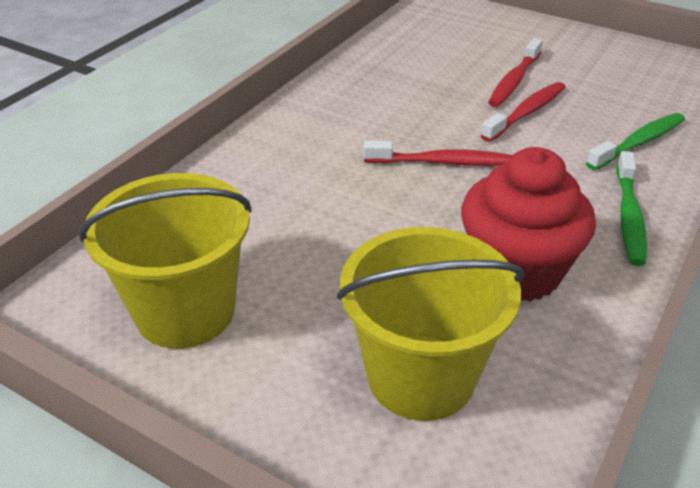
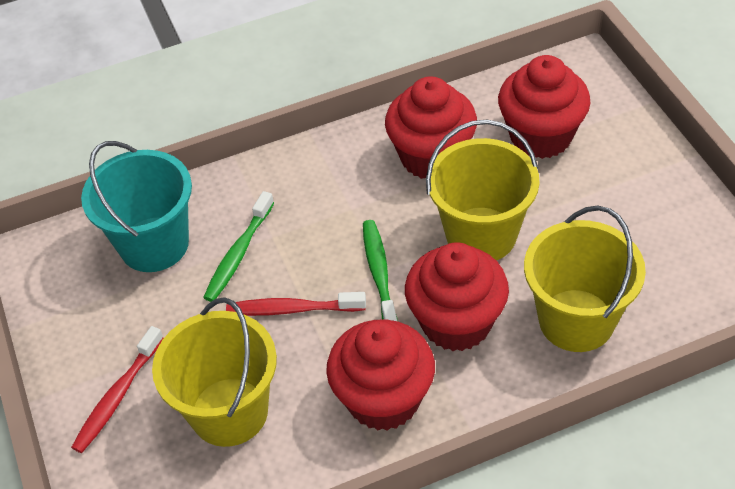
red cupcake: 1 -> 4
red toothbrush: 3 -> 2
turquoise bucket: 0 -> 1
yellow bucket: 2 -> 3

